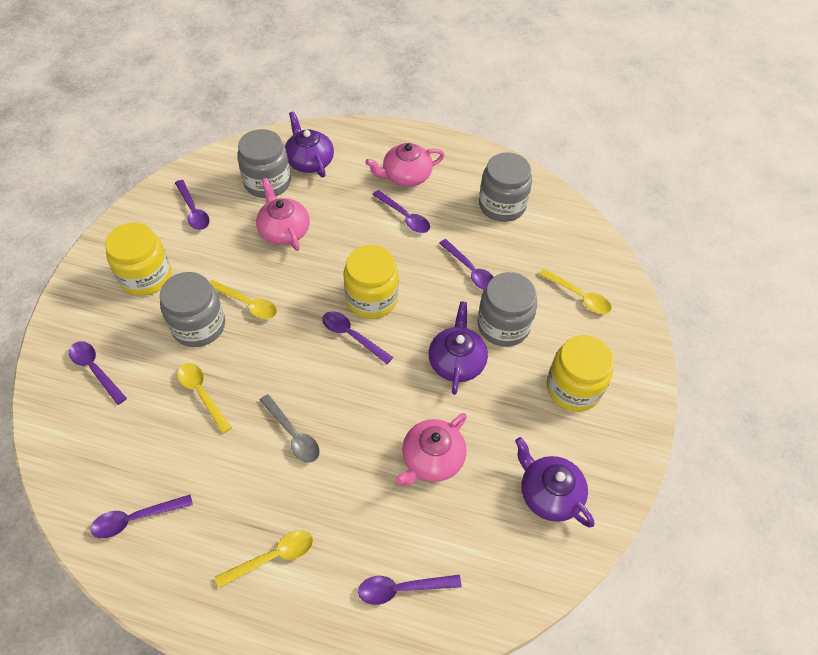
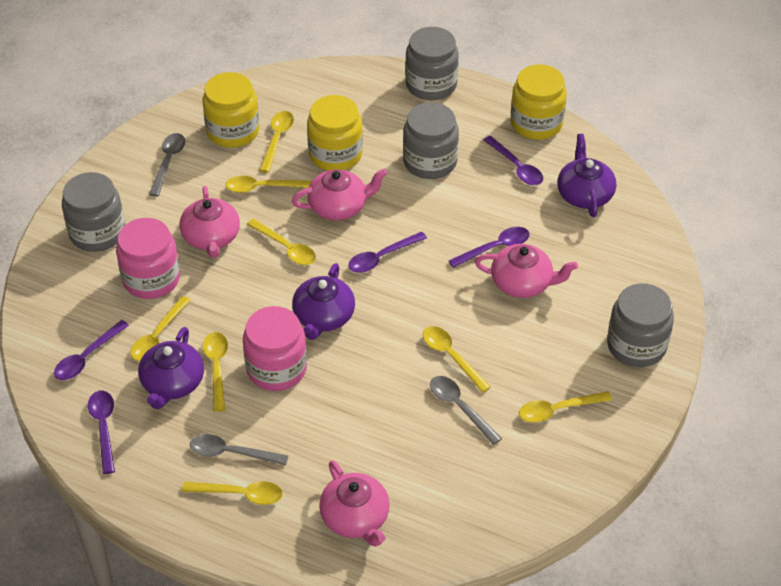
grey spoon: 1 -> 3
pink jar: 0 -> 2
pink teapot: 3 -> 4
purple spoon: 7 -> 5
yellow spoon: 4 -> 8

